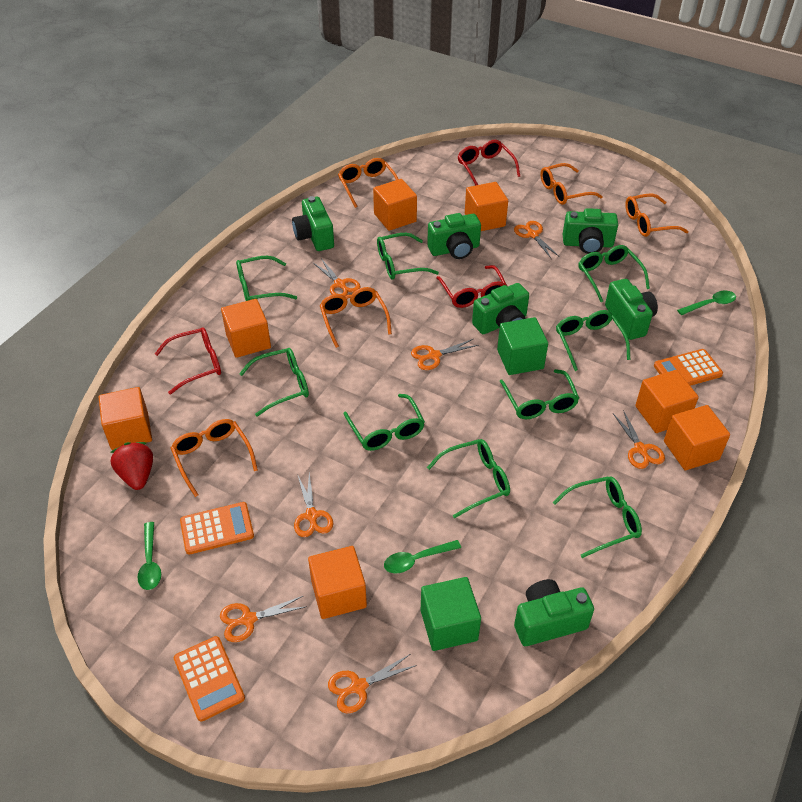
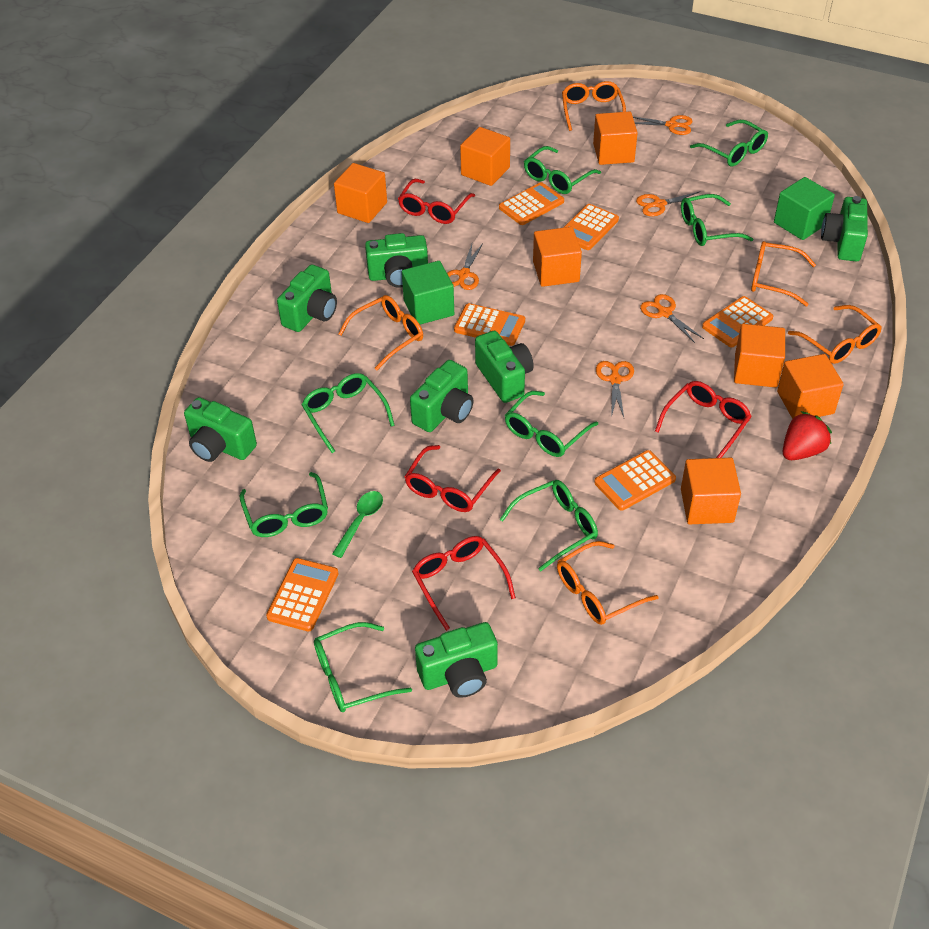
green camera: 6 -> 7
green glasses: 9 -> 8
green spoon: 3 -> 1
orange calculator: 3 -> 6
orange scissors: 7 -> 5
red glasses: 3 -> 4

